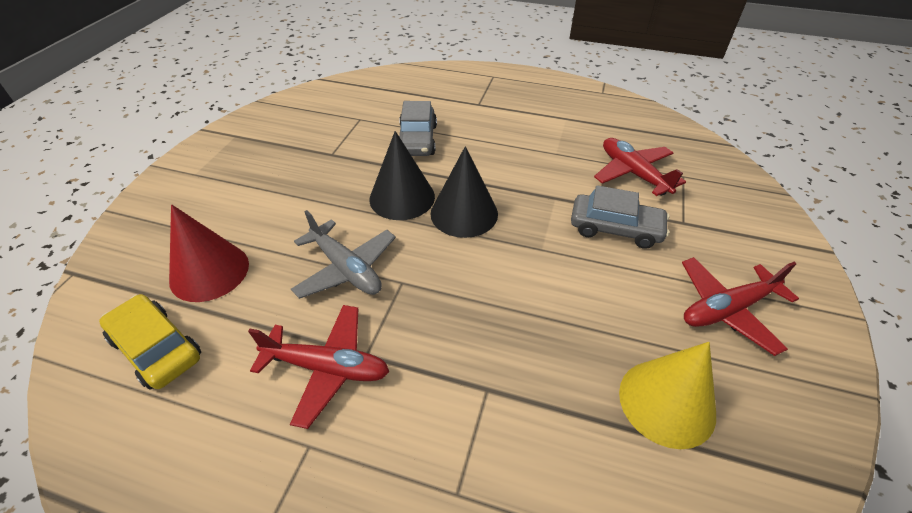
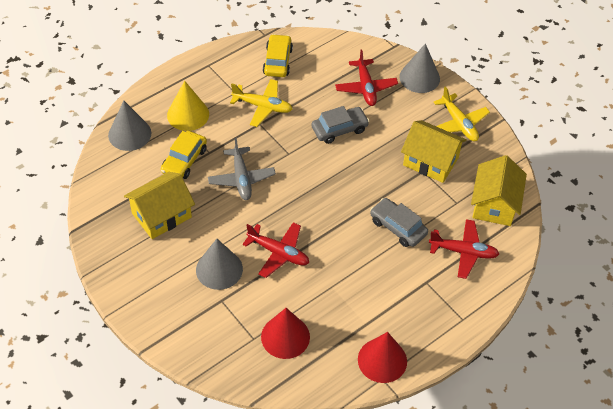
black cone: 2 -> 0
grey cone: 0 -> 3
red cone: 1 -> 2
yellow car: 1 -> 2
yellow house: 0 -> 3
yellow plane: 0 -> 2

